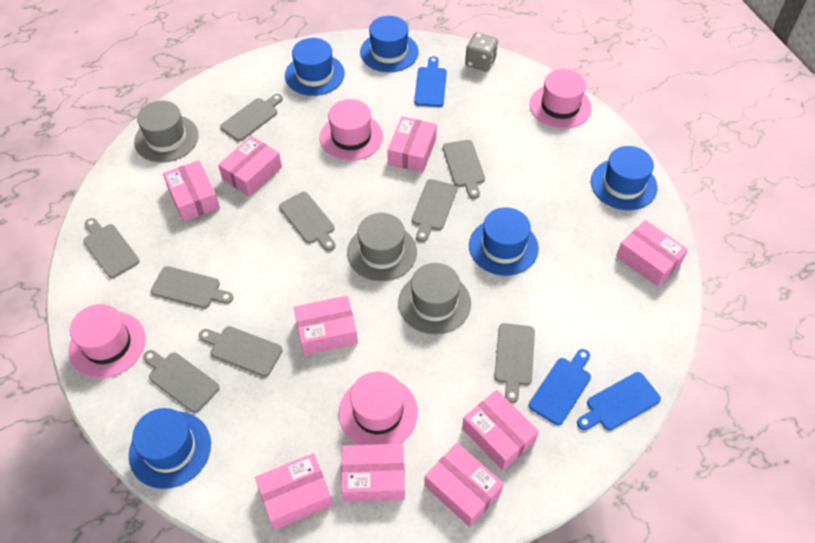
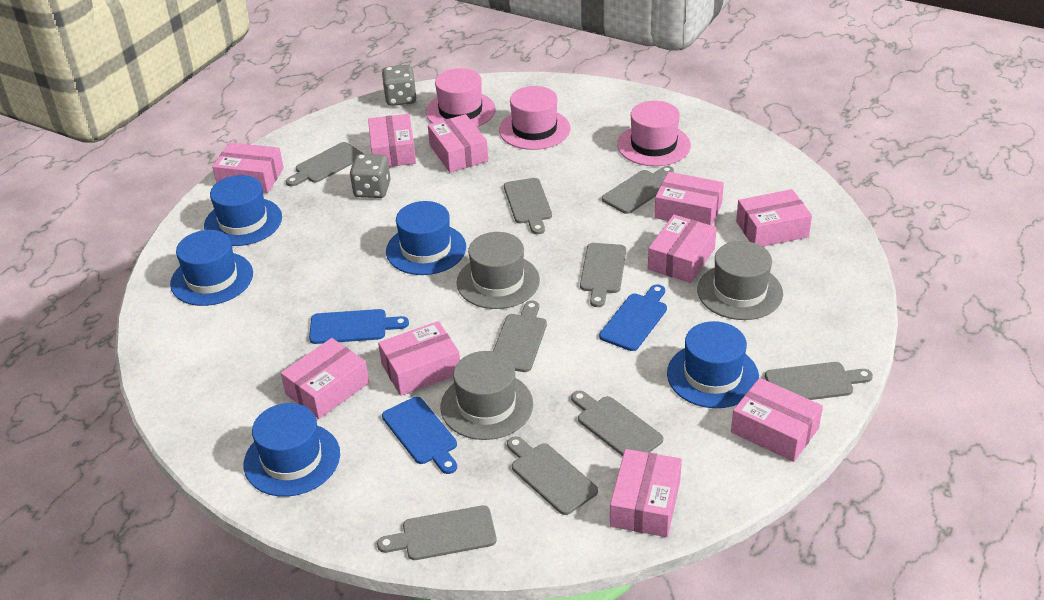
grey dice: 1 -> 2
pink box: 9 -> 10
pink hat: 4 -> 3

